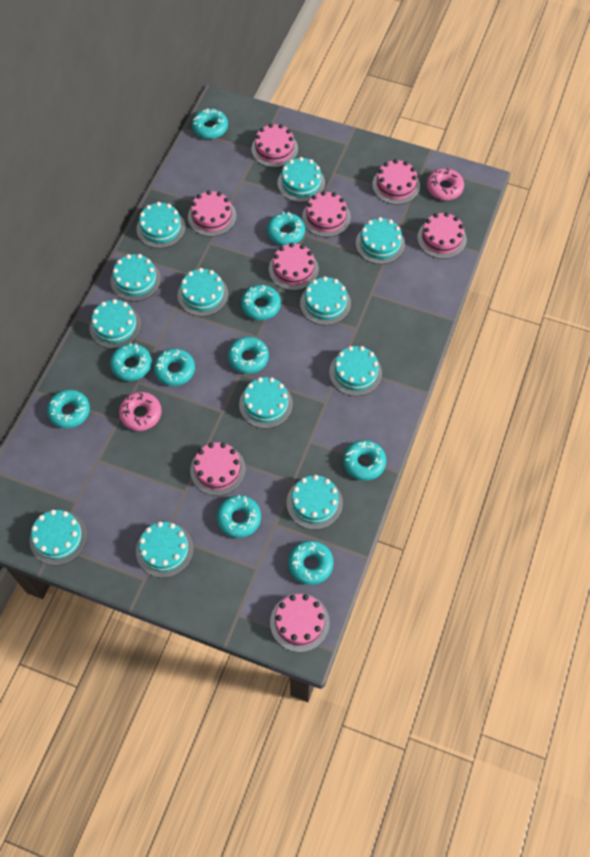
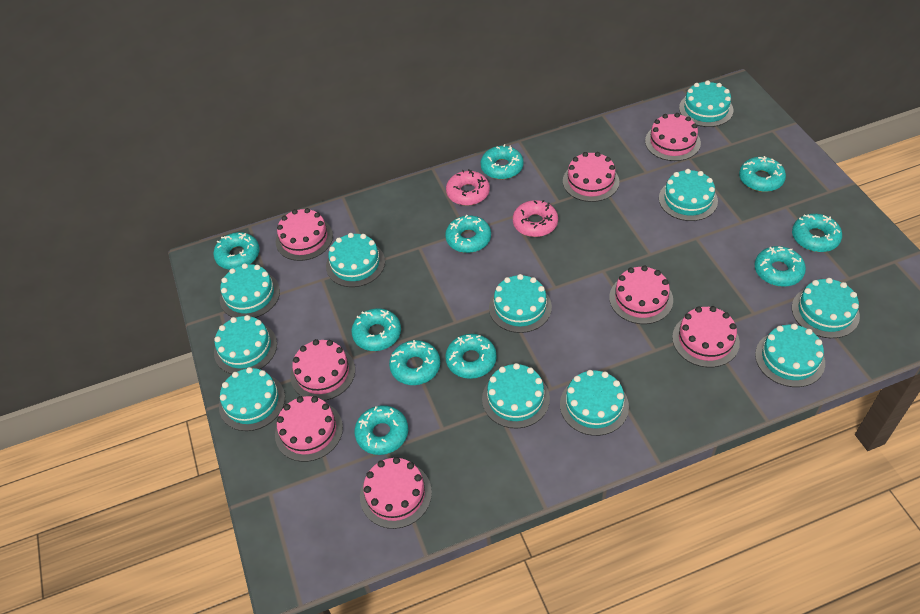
turquoise cake: 12 -> 11

